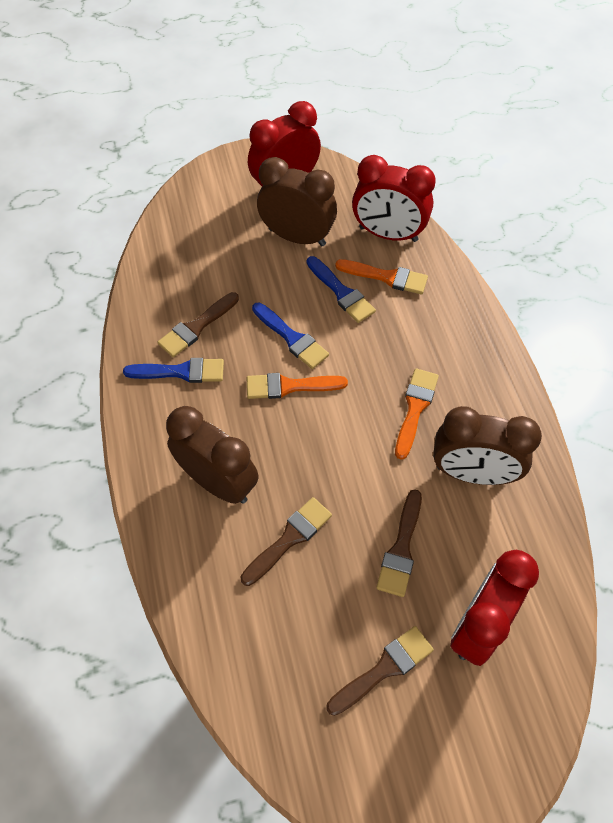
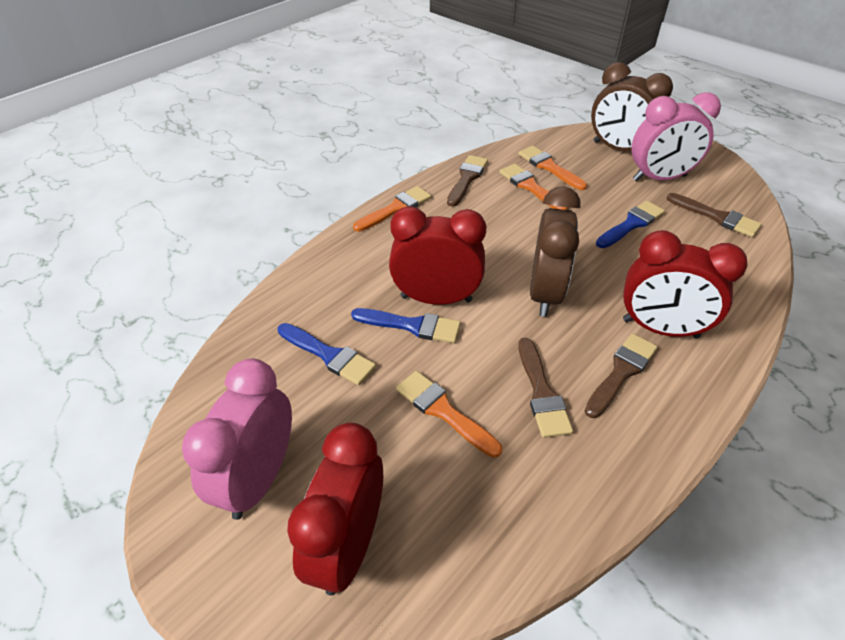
brown clock: 3 -> 2
orange brush: 3 -> 4
pink clock: 0 -> 2

